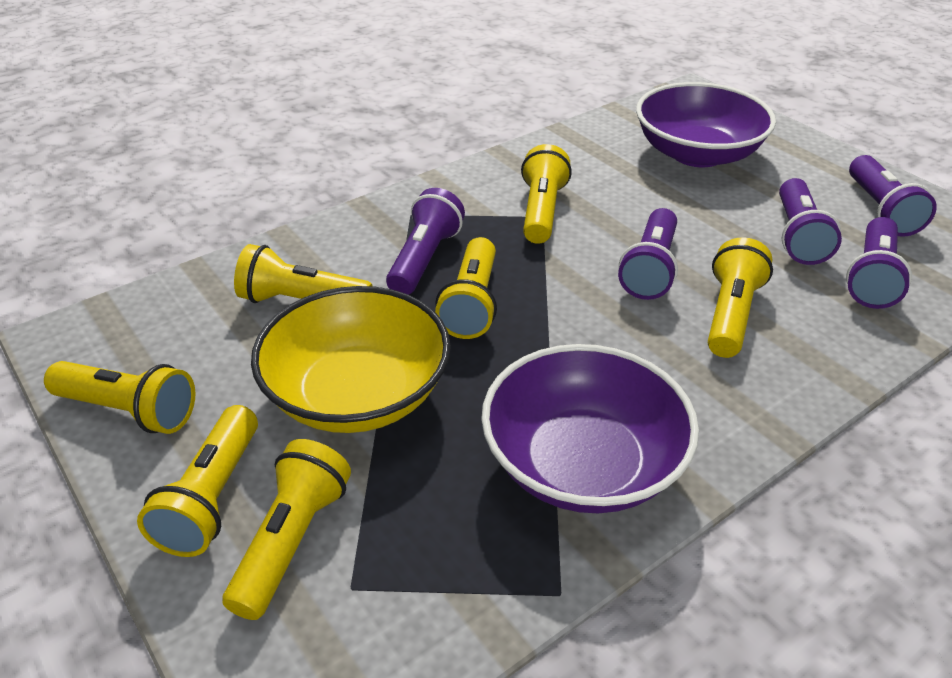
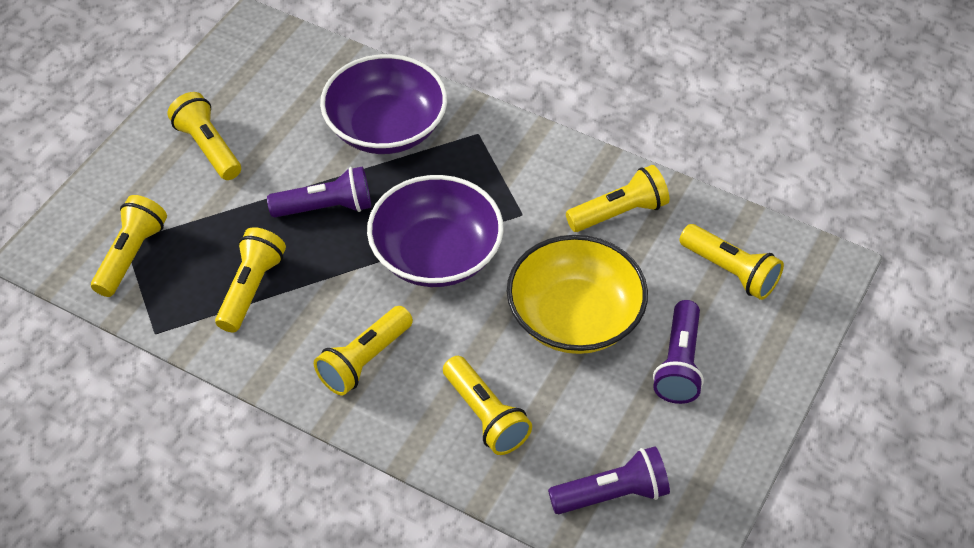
purple flashlight: 5 -> 3

